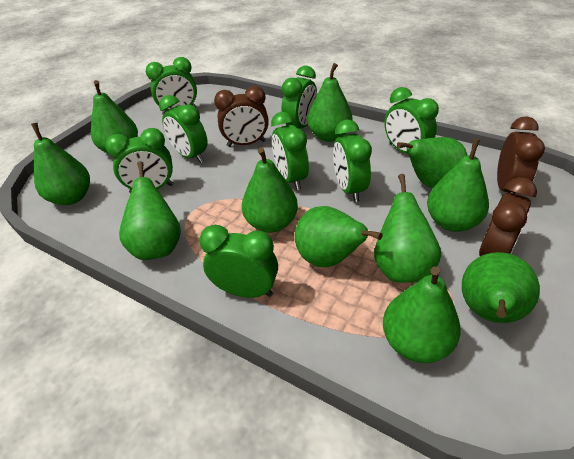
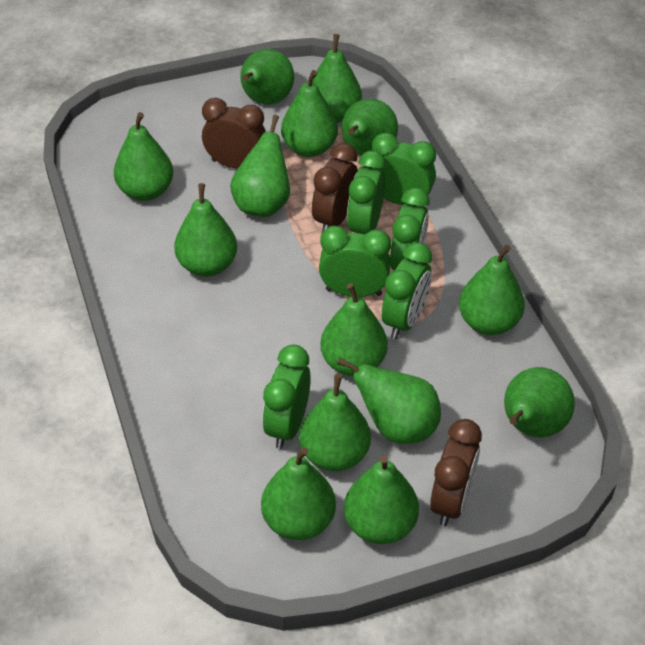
green clock: 8 -> 6
green pear: 11 -> 14

